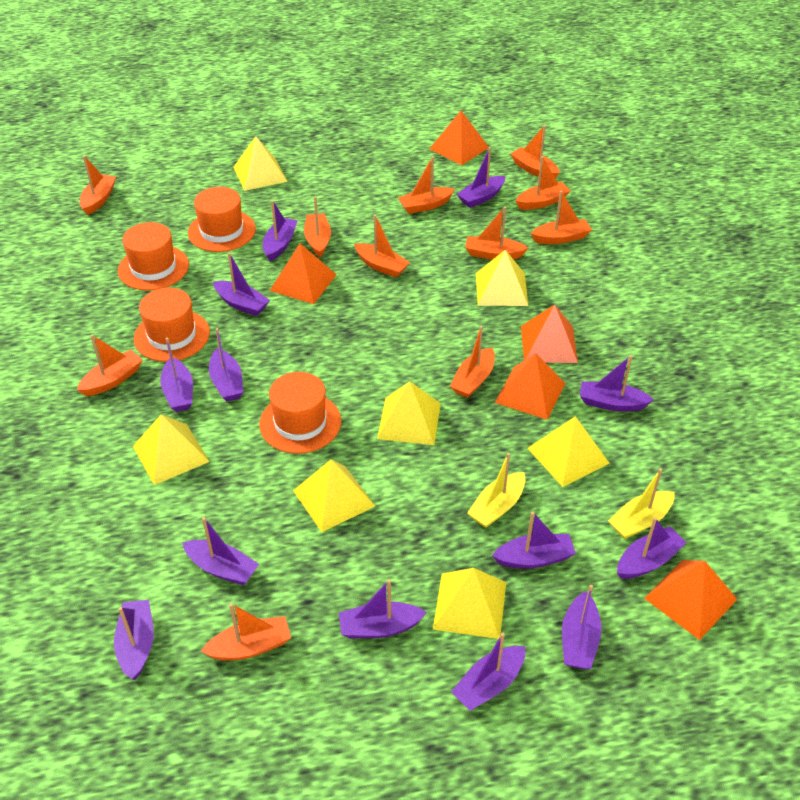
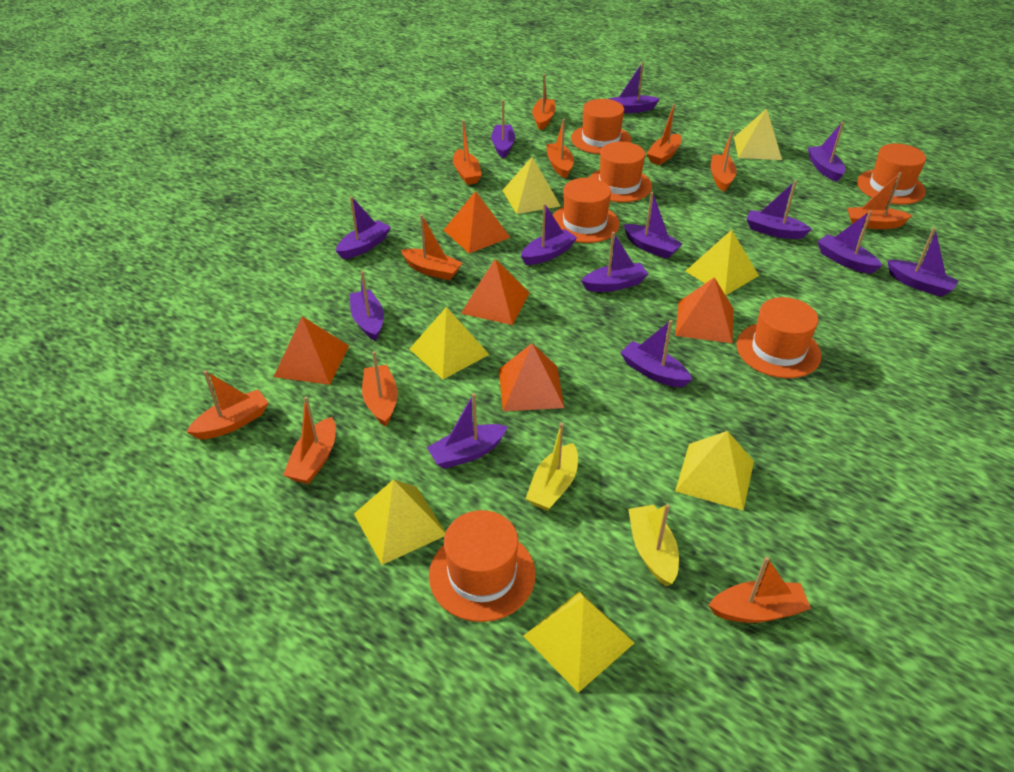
orange hat: 4 -> 6

